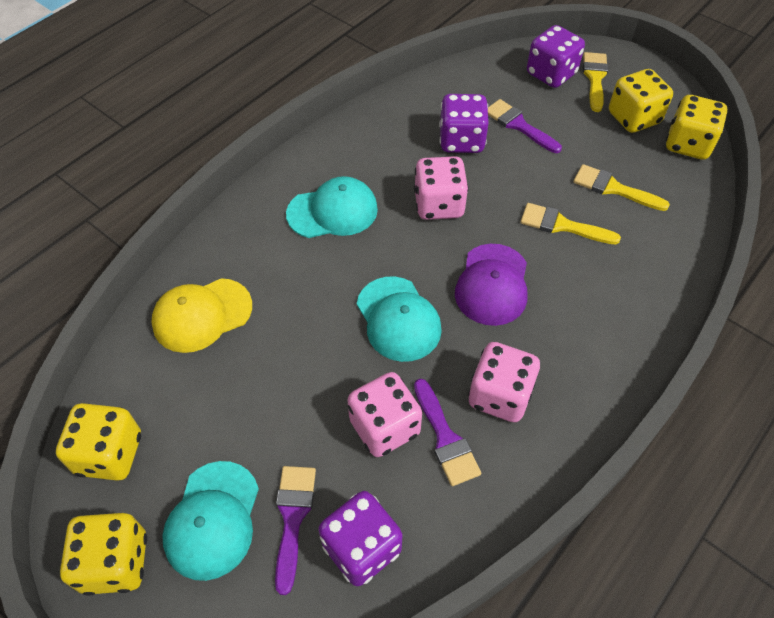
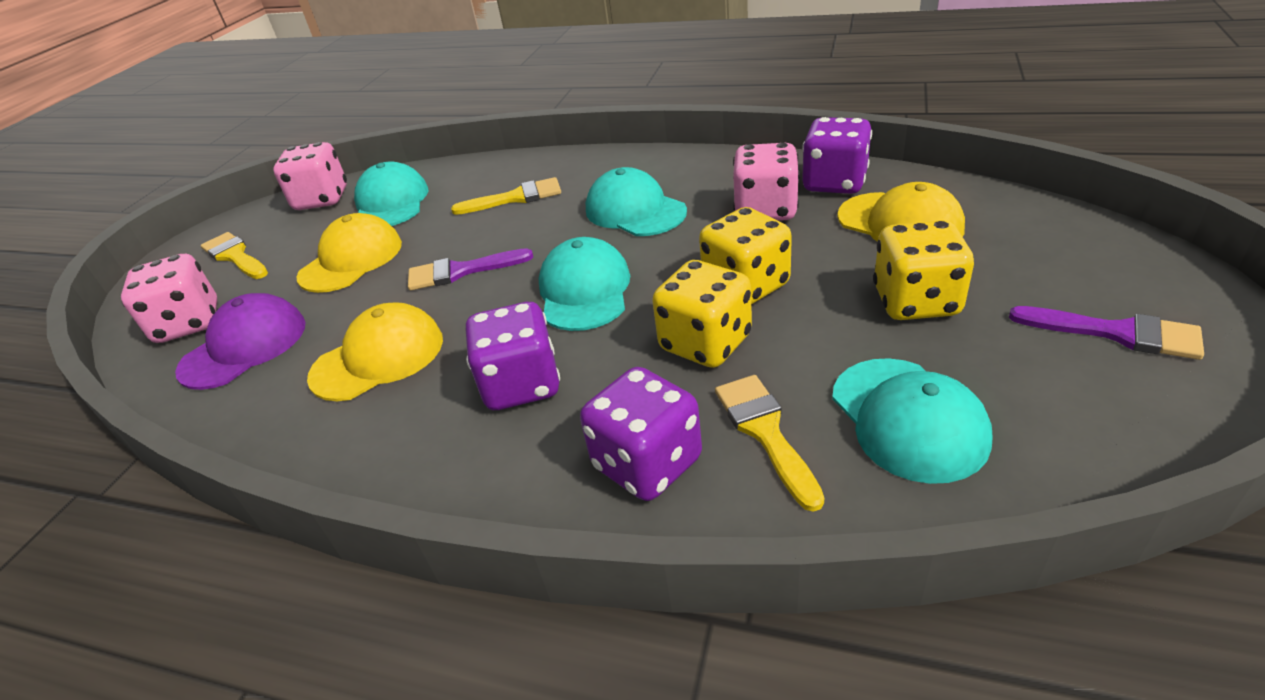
purple brush: 3 -> 2
turquoise cap: 3 -> 4
yellow cap: 1 -> 3
yellow dice: 4 -> 3

